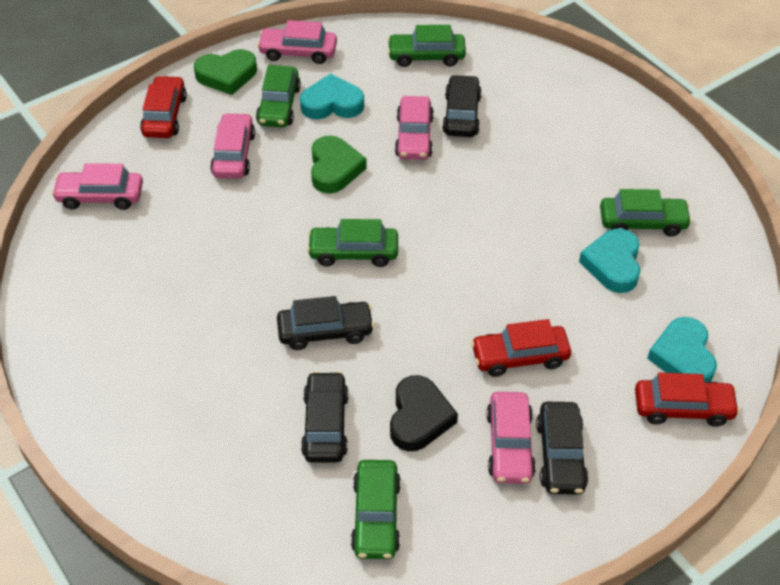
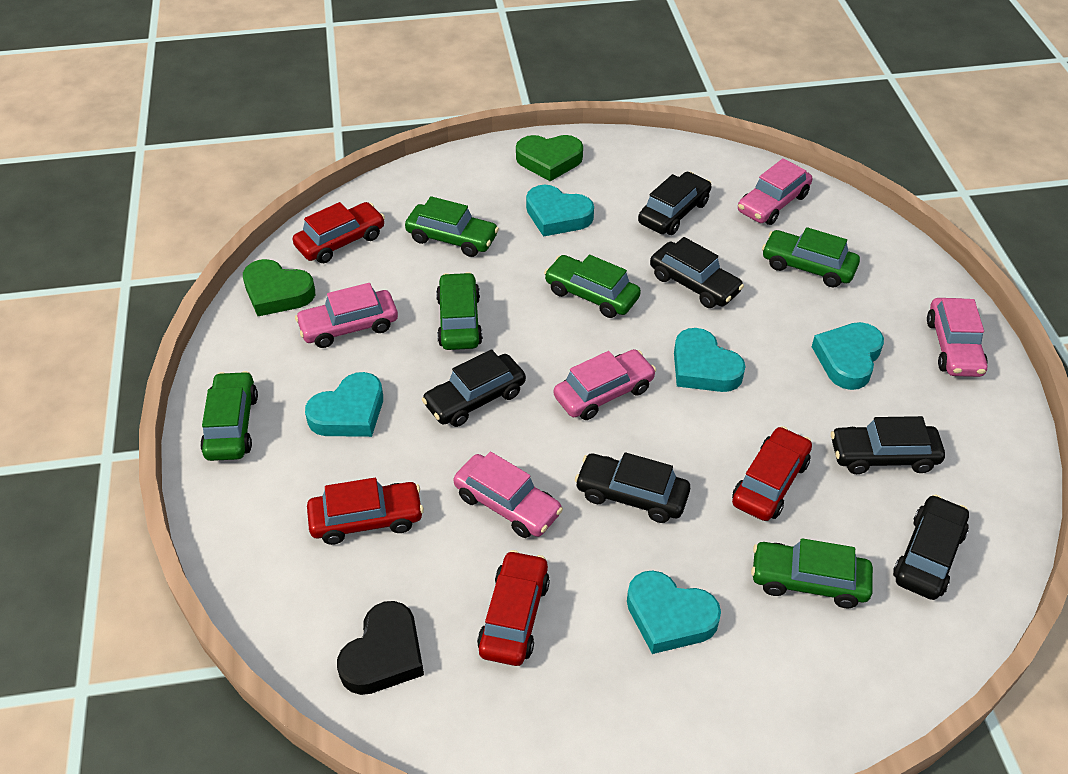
black car: 4 -> 6
green car: 5 -> 6
red car: 3 -> 4
turquoise heart: 3 -> 5

